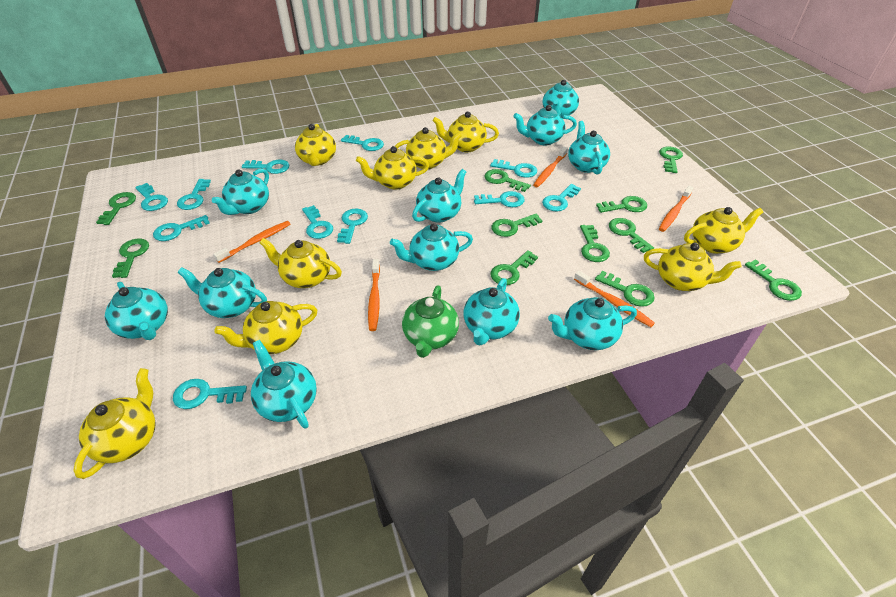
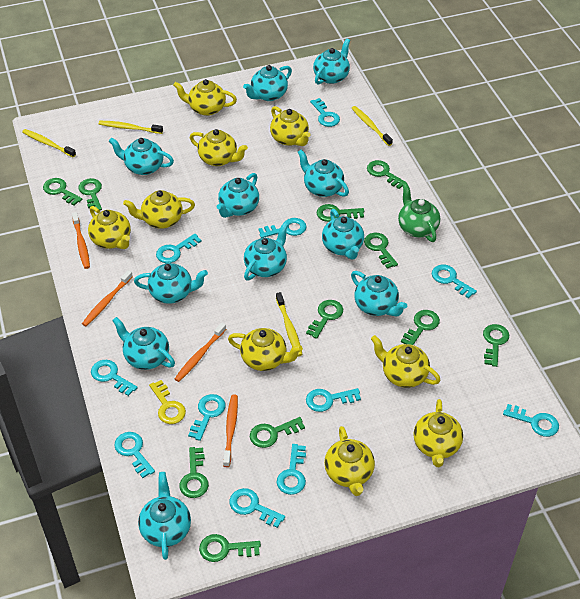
orange toothbrush: 5 -> 4
yellow key: 0 -> 1
yellow toothbrush: 0 -> 4

